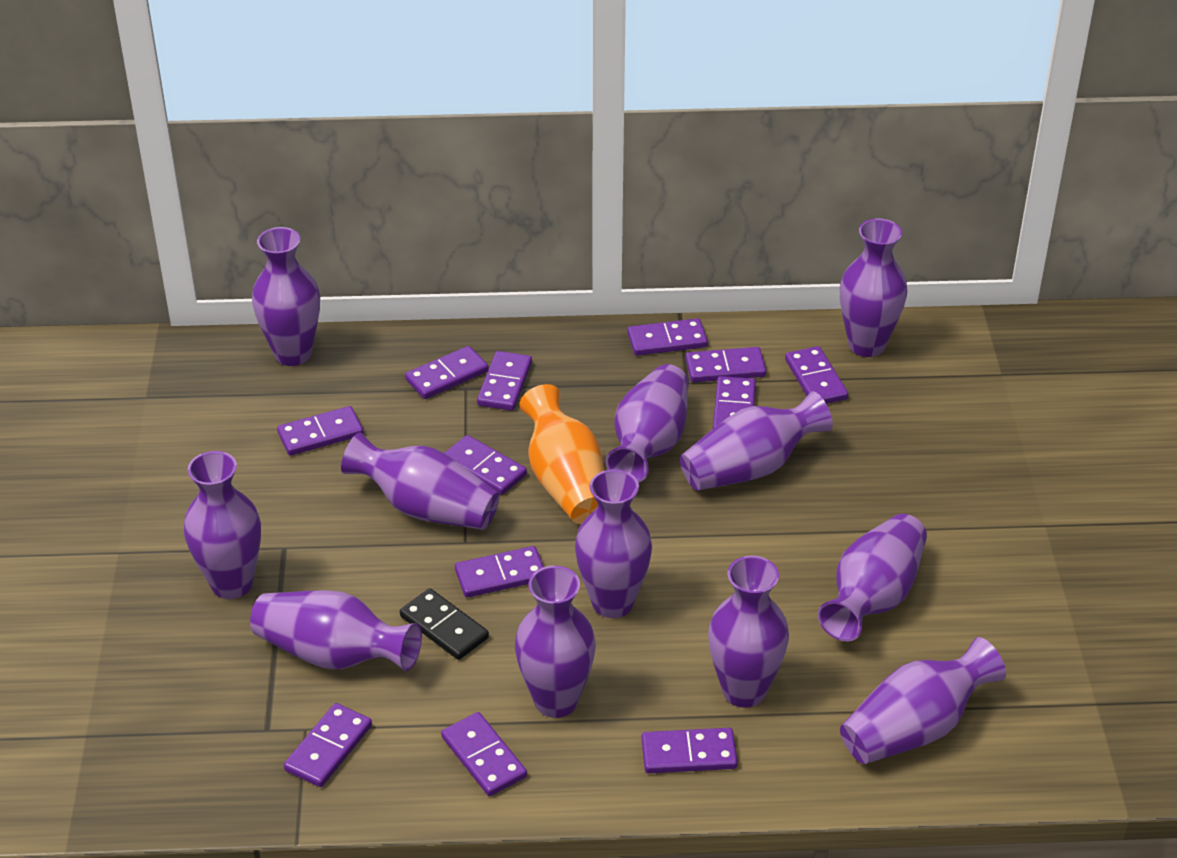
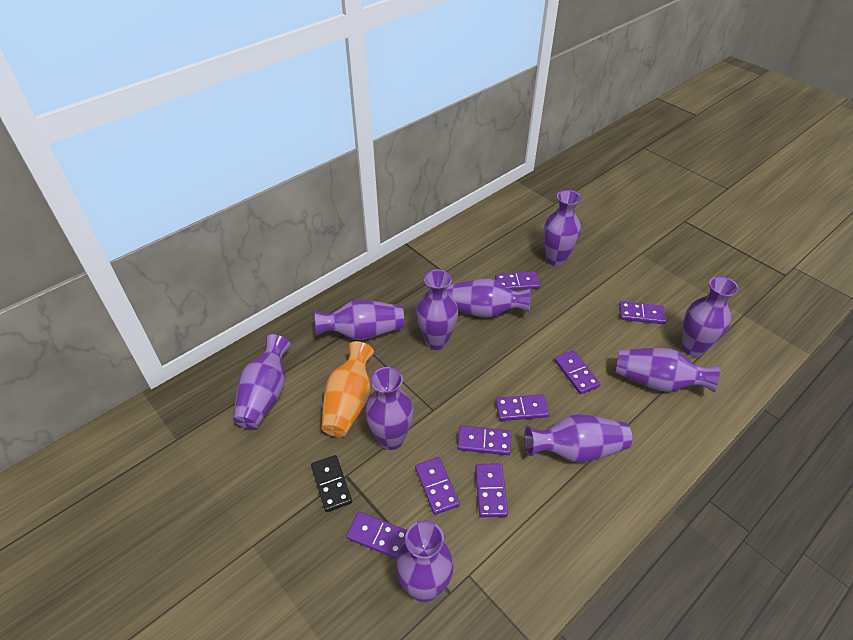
purple domino: 12 -> 8
purple vase: 12 -> 10

